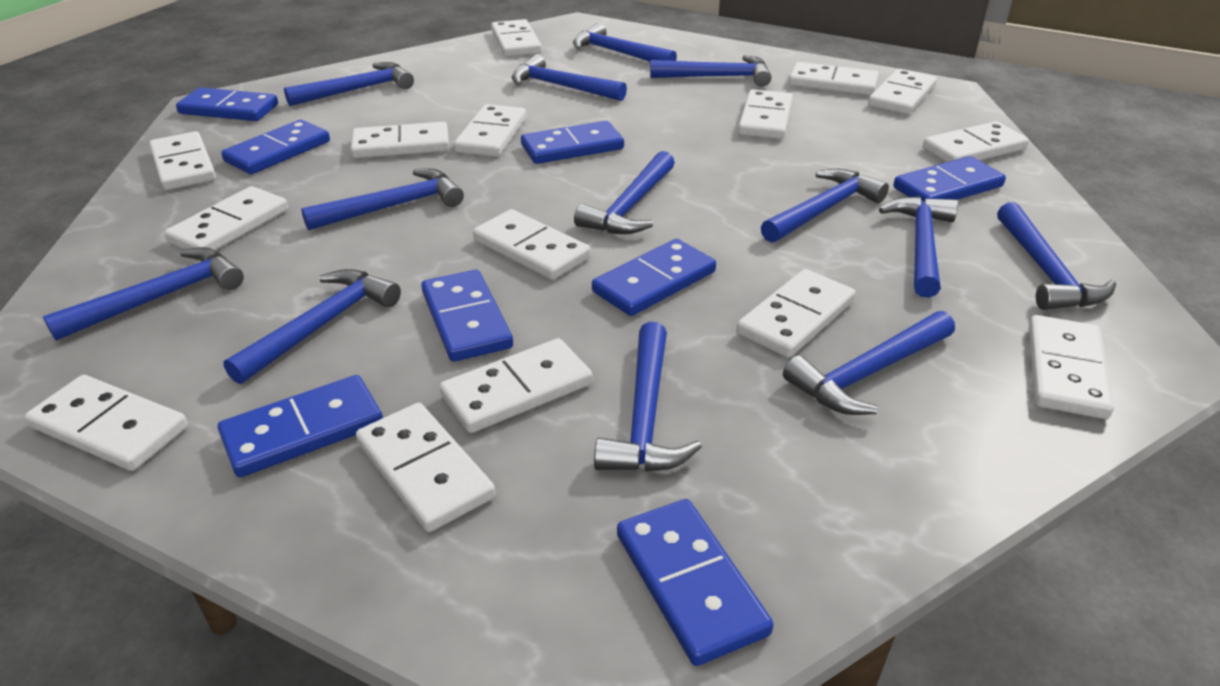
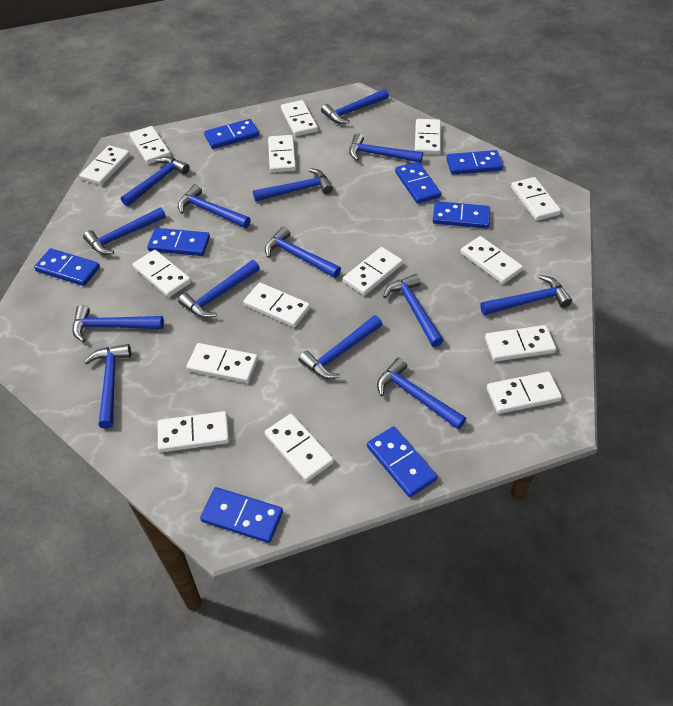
blue hammer: 13 -> 14

